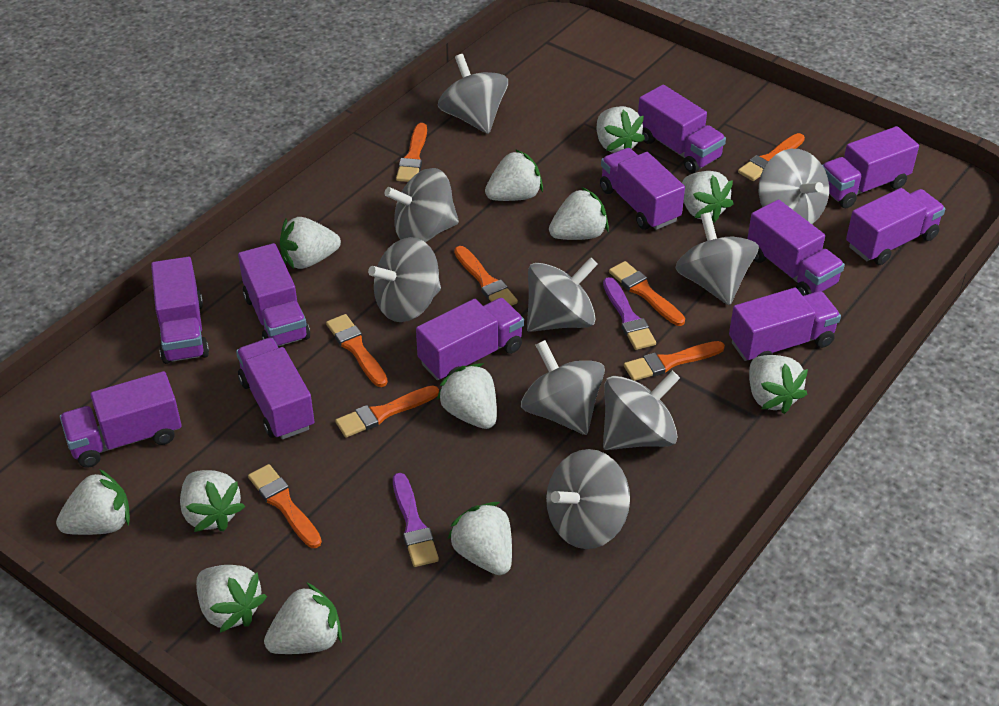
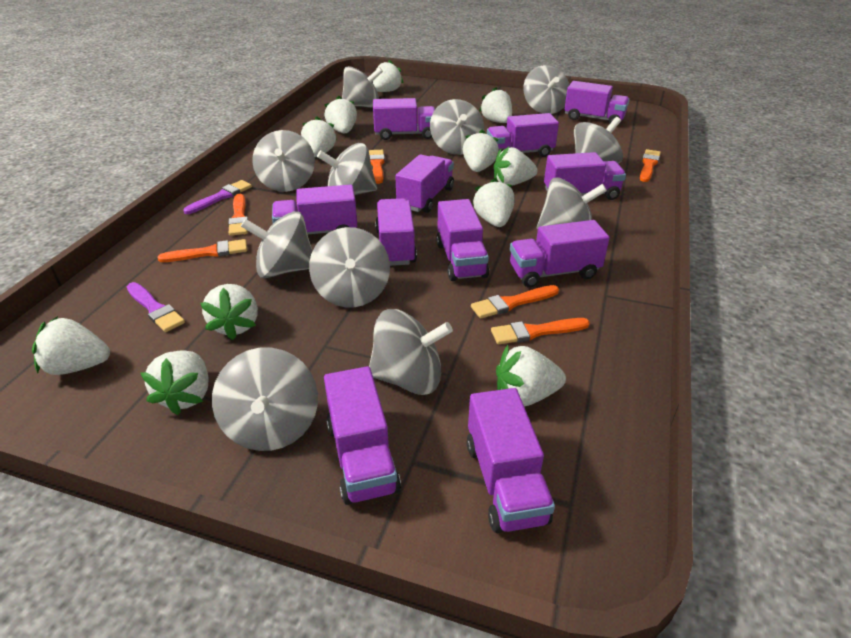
grey spinning top: 9 -> 11
orange brush: 8 -> 6
white strawberry: 12 -> 11

